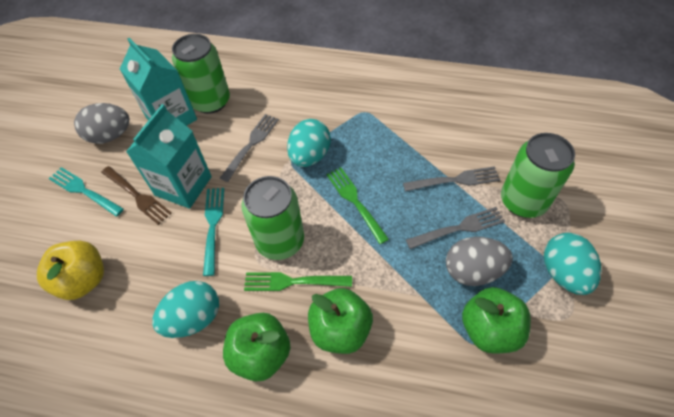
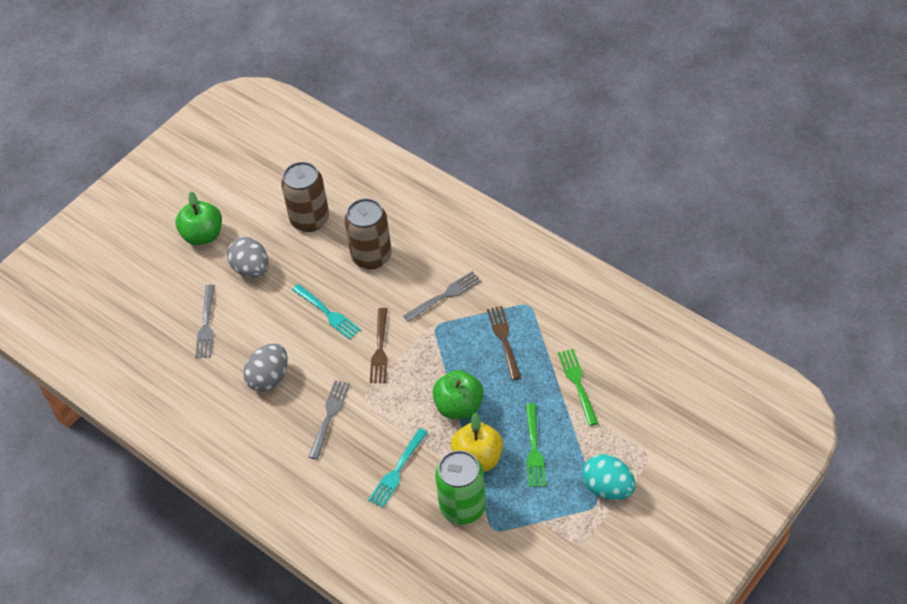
brown can: 0 -> 2
brown fork: 1 -> 2
green apple: 3 -> 2
green can: 3 -> 1
turquoise carton: 2 -> 0
turquoise egg: 3 -> 1

